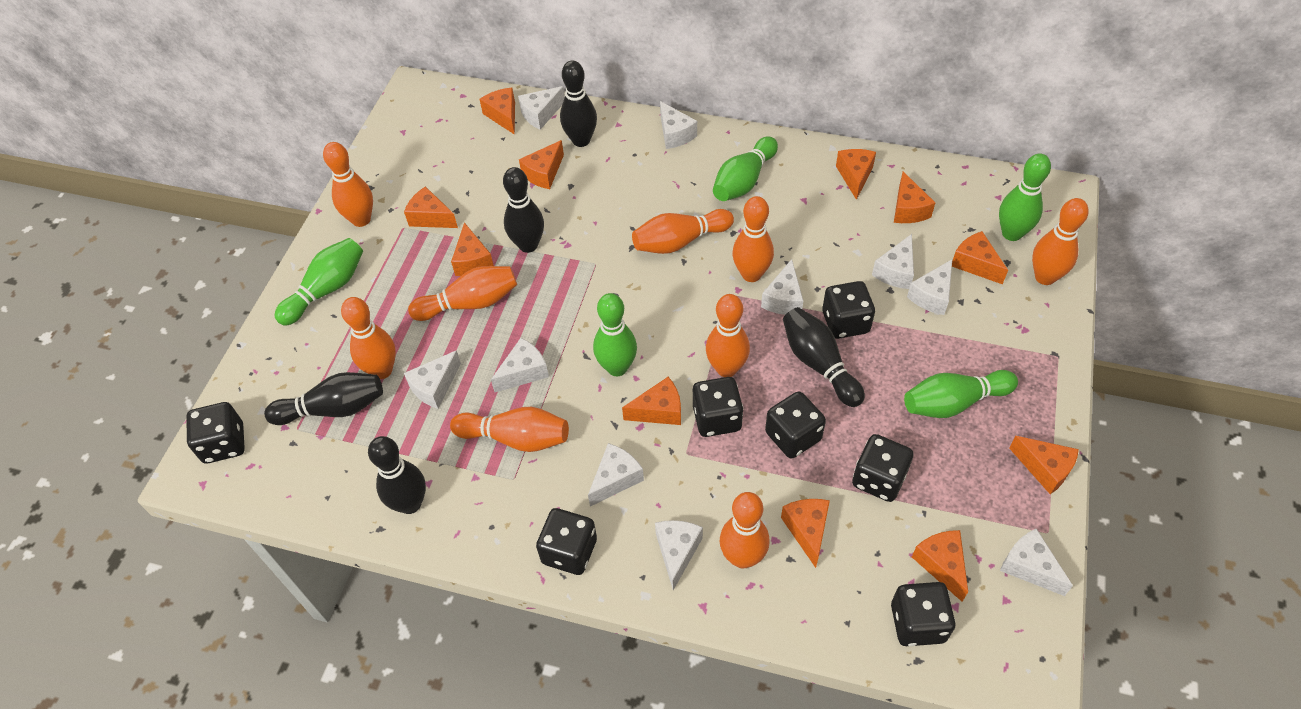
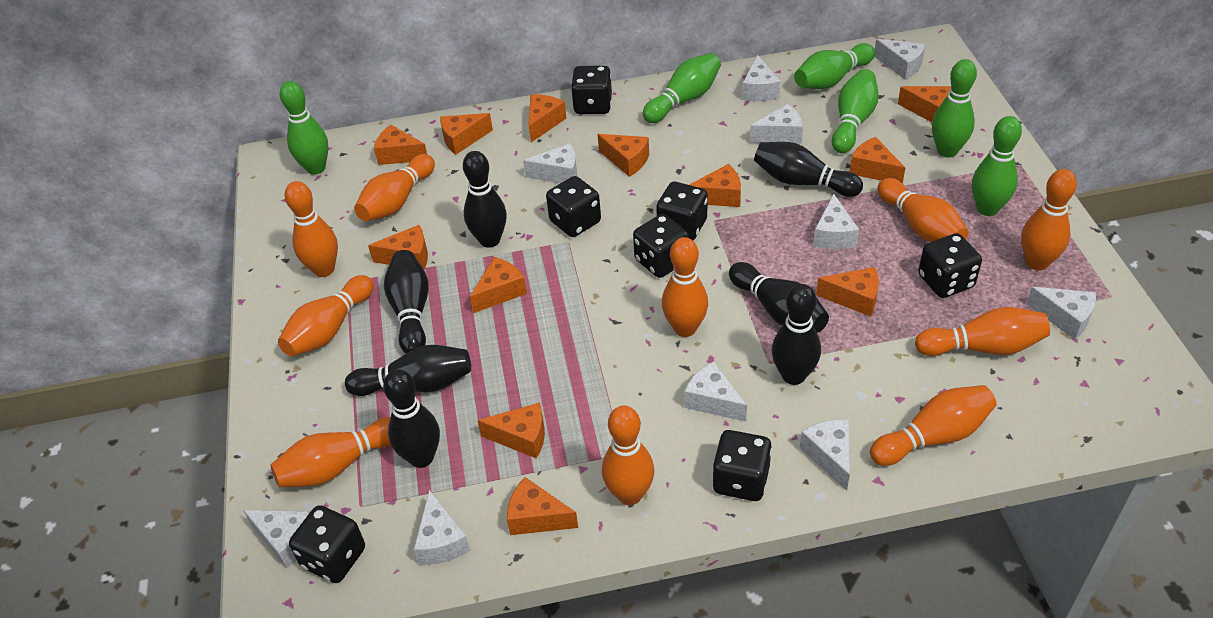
black bowling pin: 5 -> 7
green bowling pin: 5 -> 6
orange bowling pin: 9 -> 10
orange cheese: 11 -> 12

